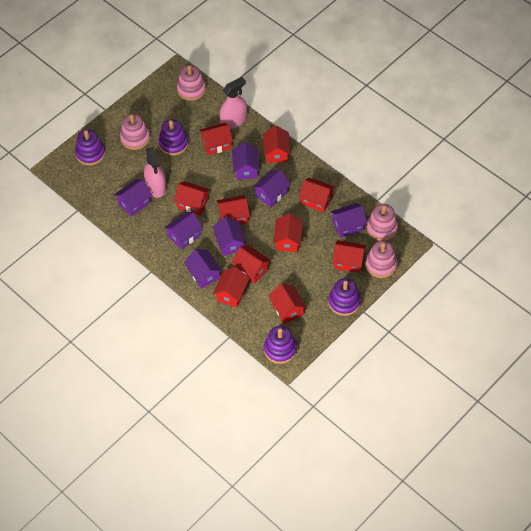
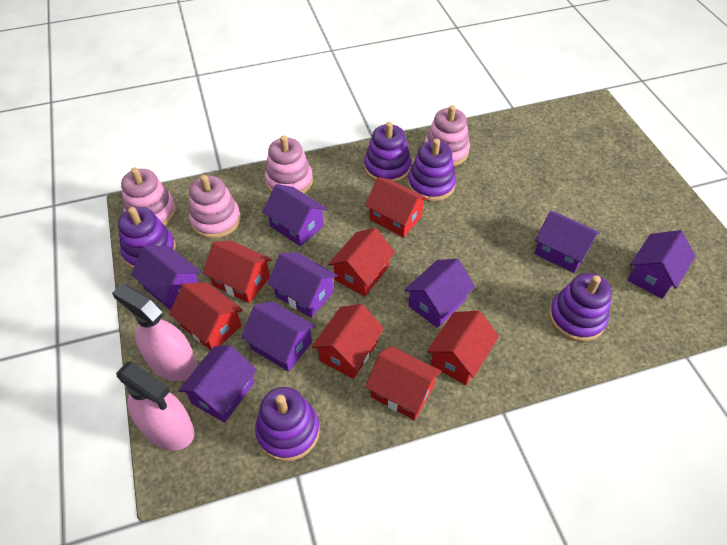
purple house: 7 -> 8
purple stacking toy: 4 -> 5
red house: 10 -> 7

